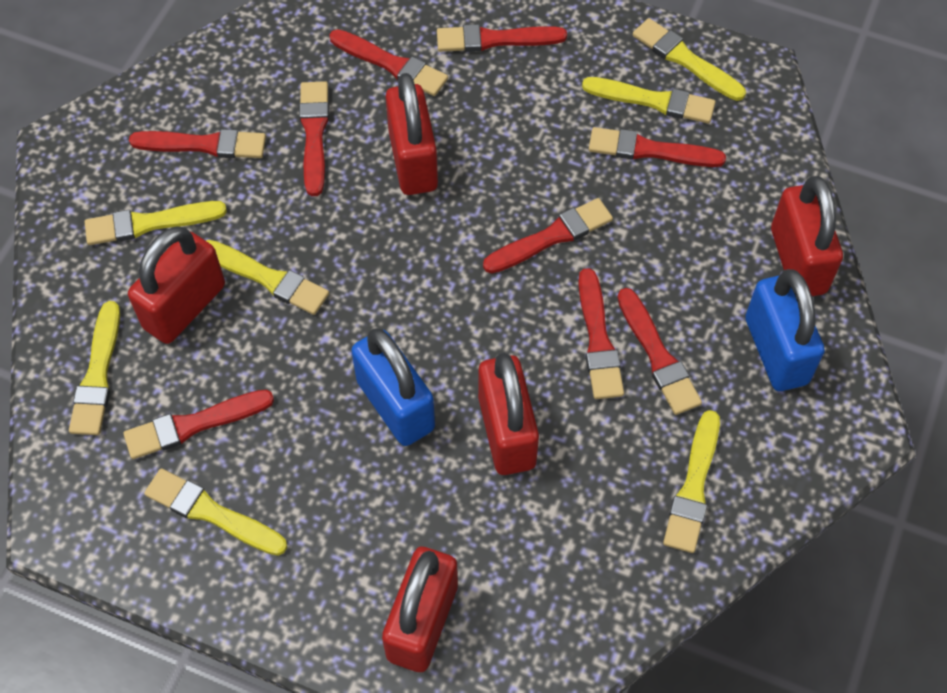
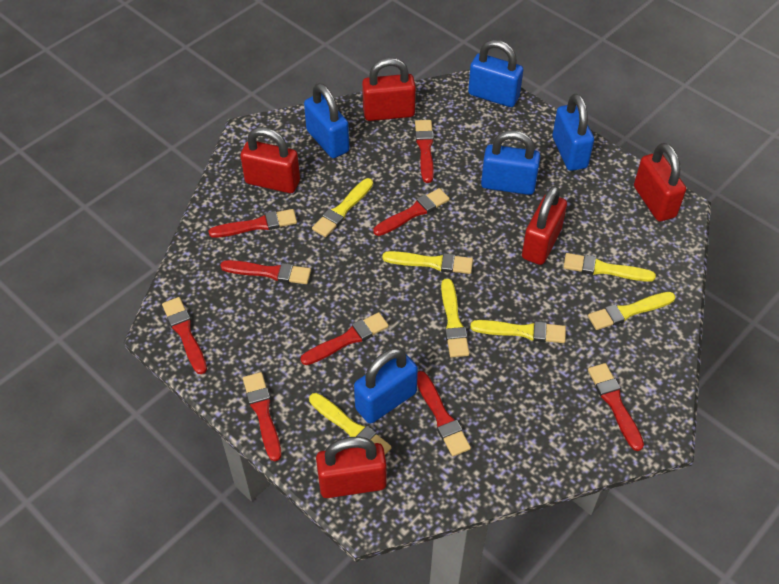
blue padlock: 2 -> 5

